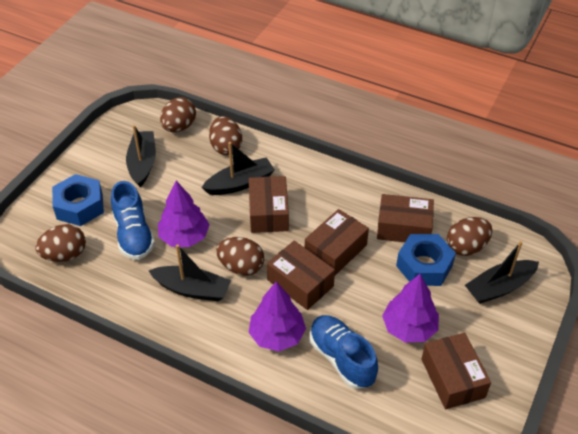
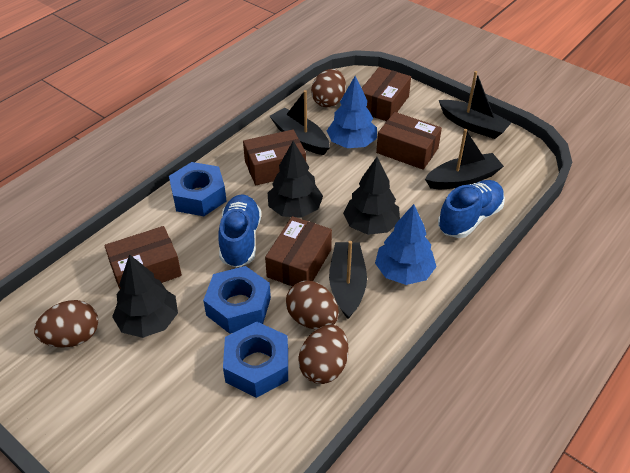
black tree: 0 -> 3
blue nut: 2 -> 3
blue tree: 0 -> 2
brown egg: 5 -> 4
purple tree: 3 -> 0

